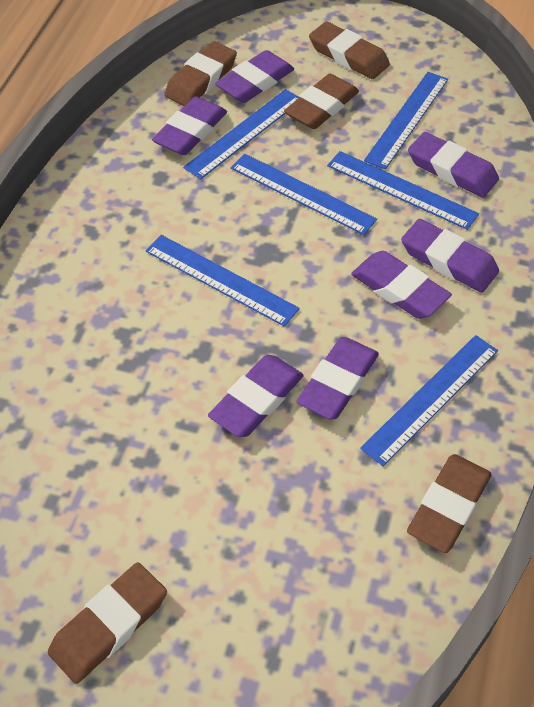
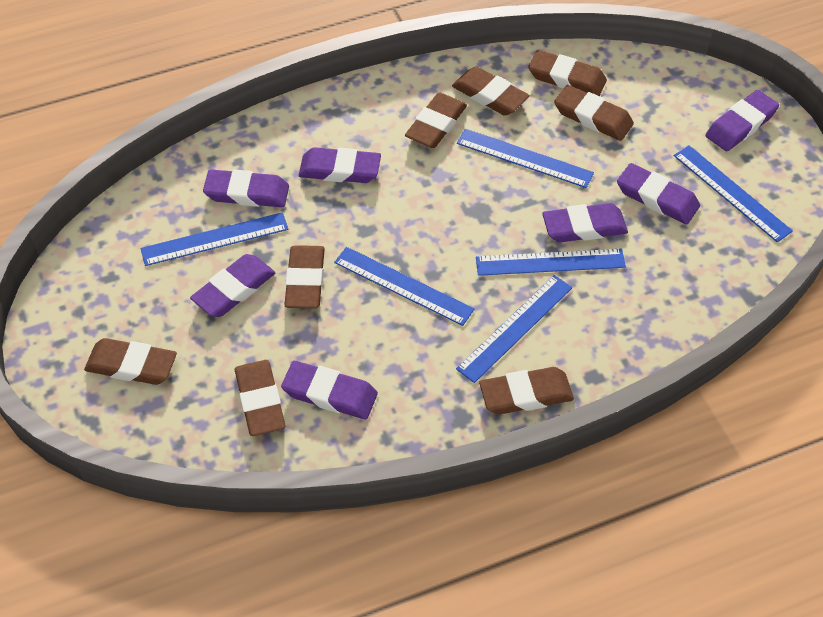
brown eraser: 5 -> 8

